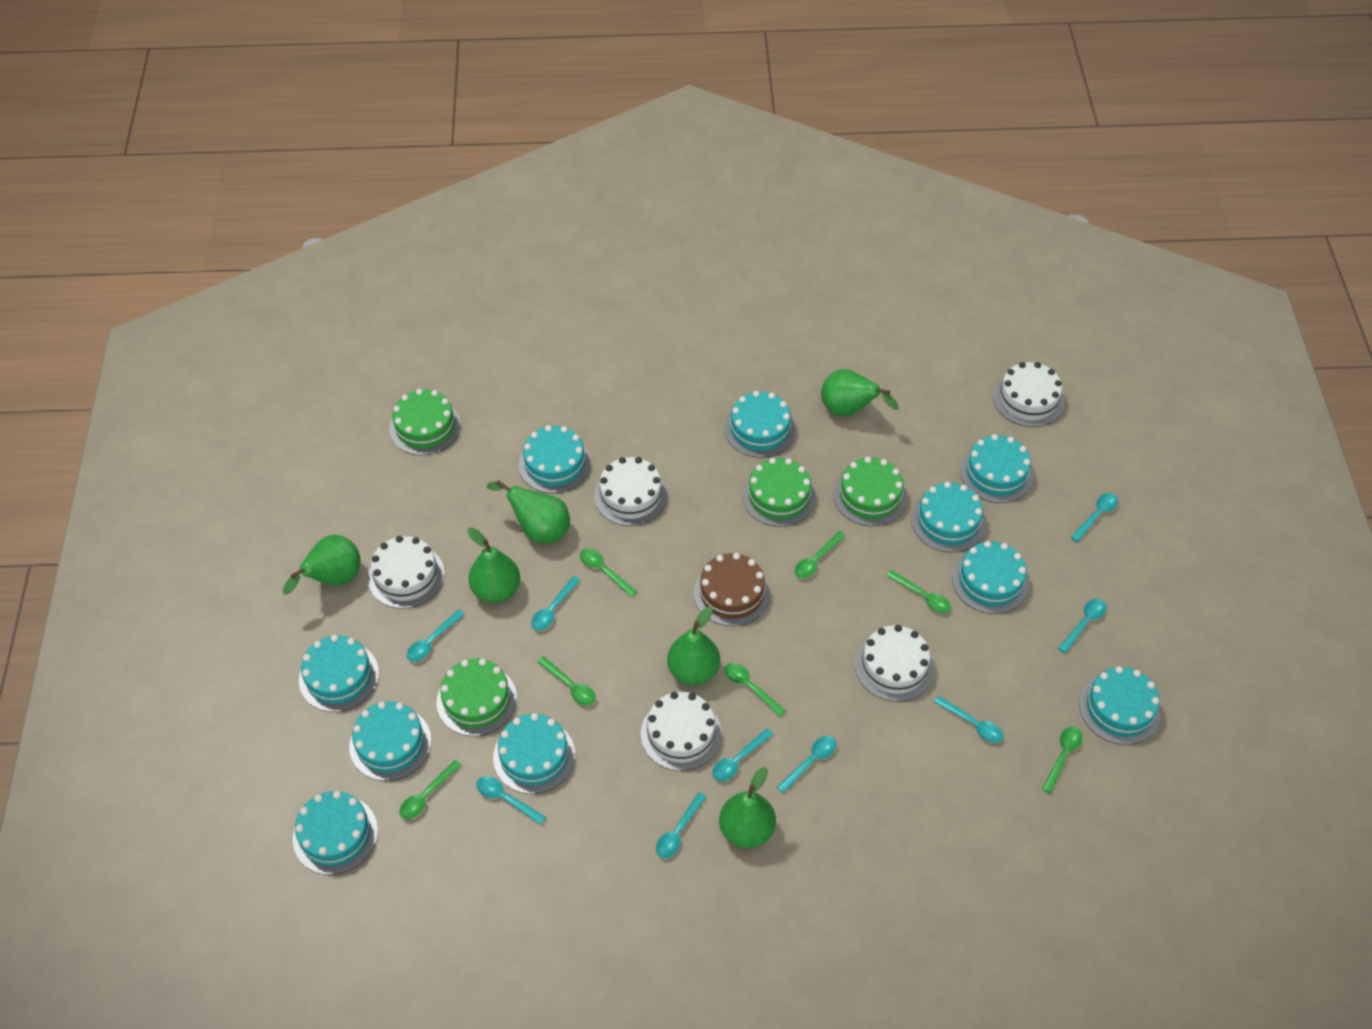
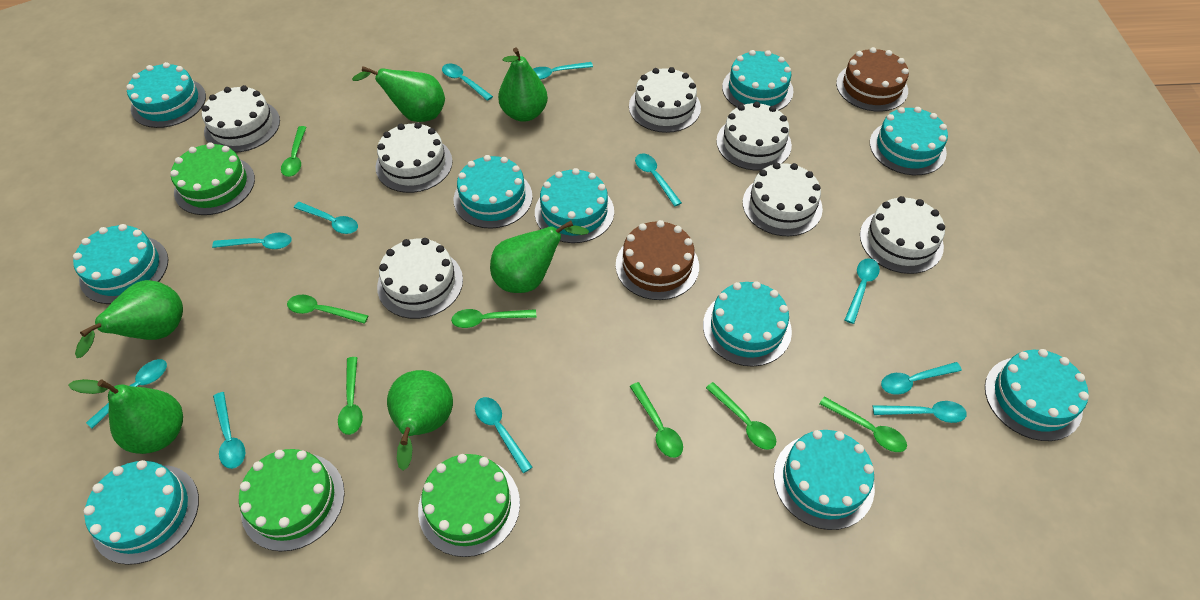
brown cake: 1 -> 2
green cake: 4 -> 3
turquoise spoon: 9 -> 11
white cake: 5 -> 7

